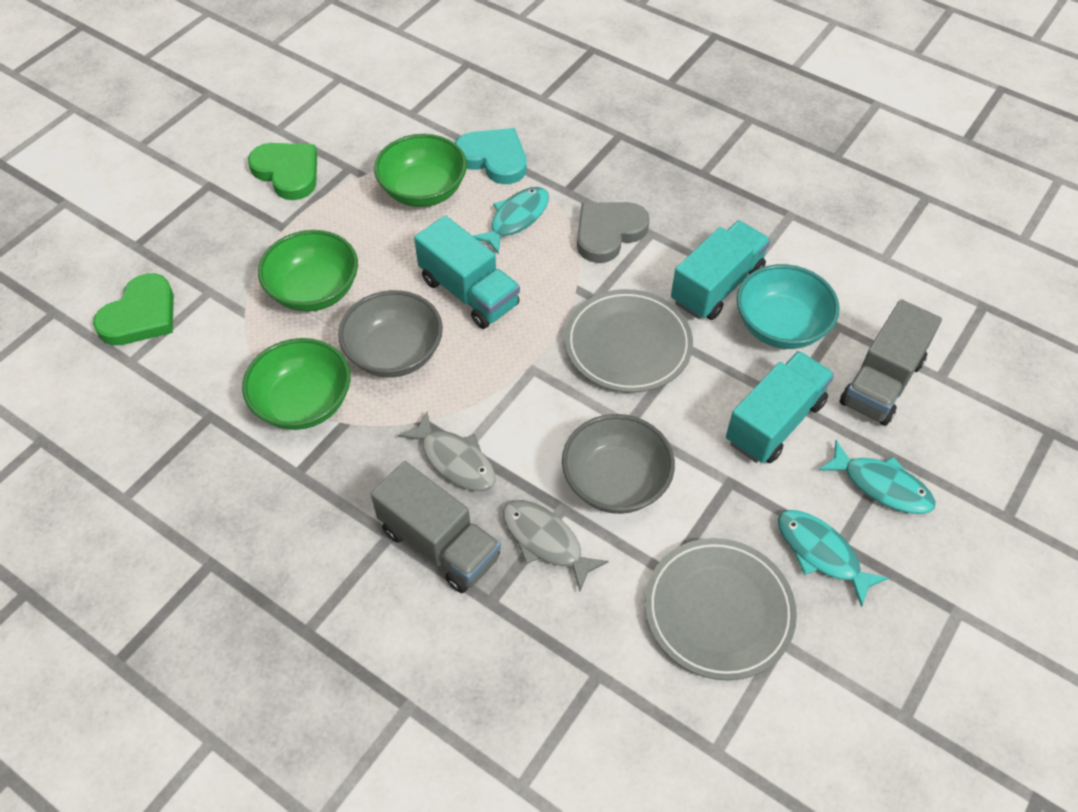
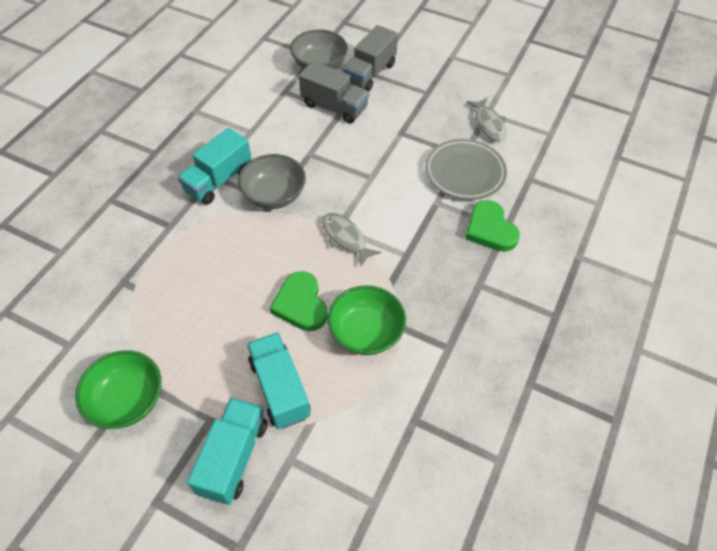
green bowl: 3 -> 2
grey heart: 1 -> 0
grey plate: 2 -> 1
turquoise bowl: 1 -> 0
turquoise fish: 3 -> 0
turquoise heart: 1 -> 0

